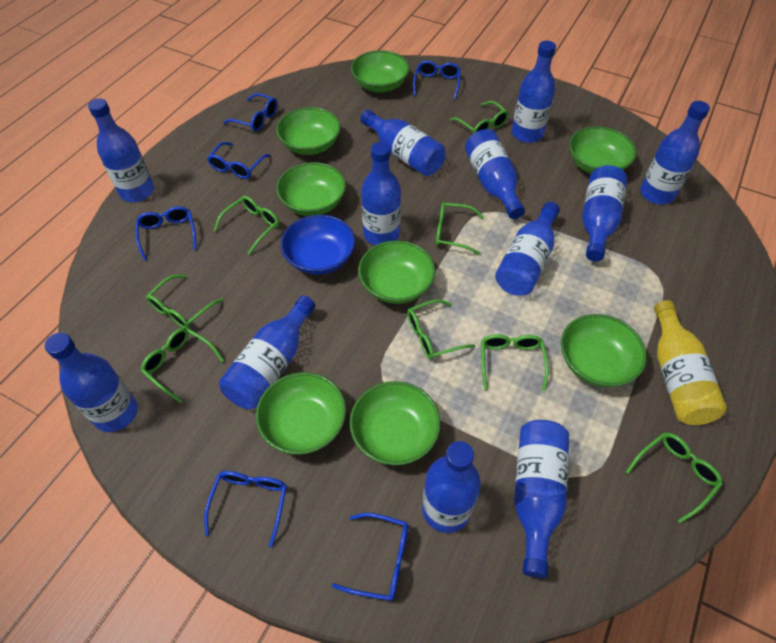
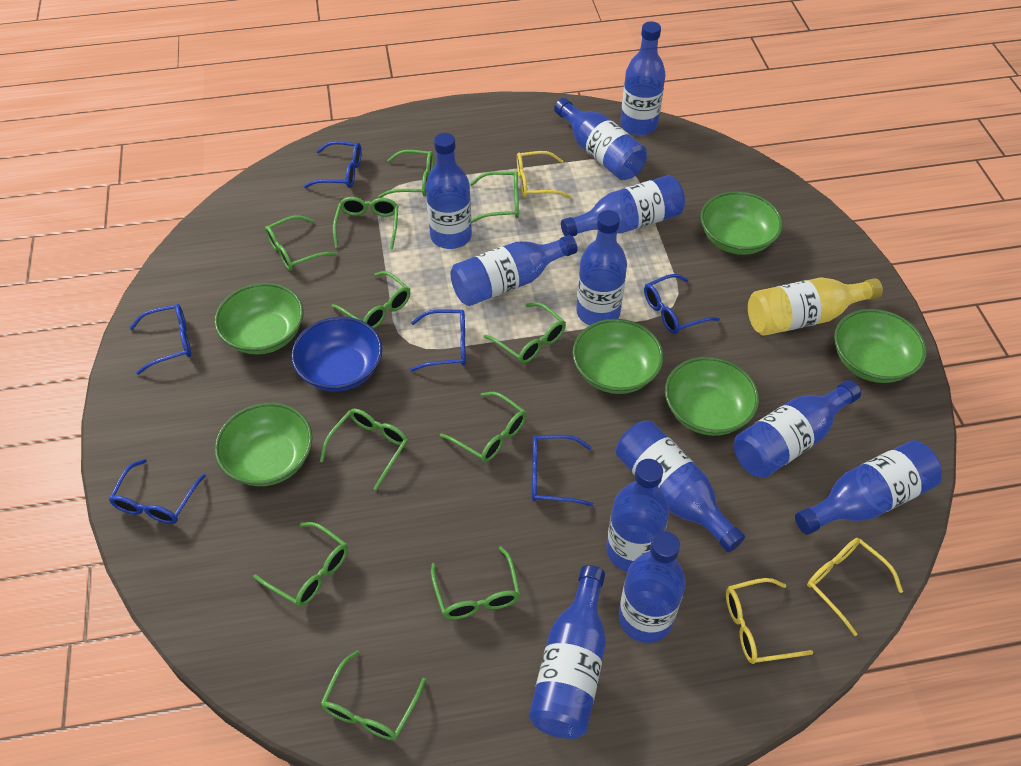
green bowl: 8 -> 6
green glasses: 8 -> 11
yellow glasses: 0 -> 3

